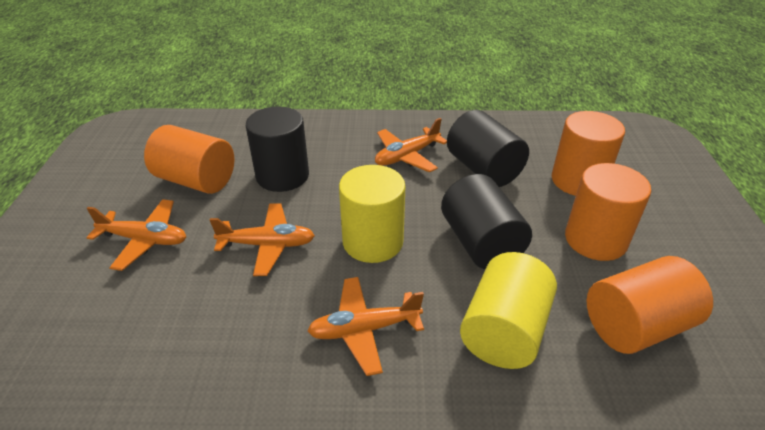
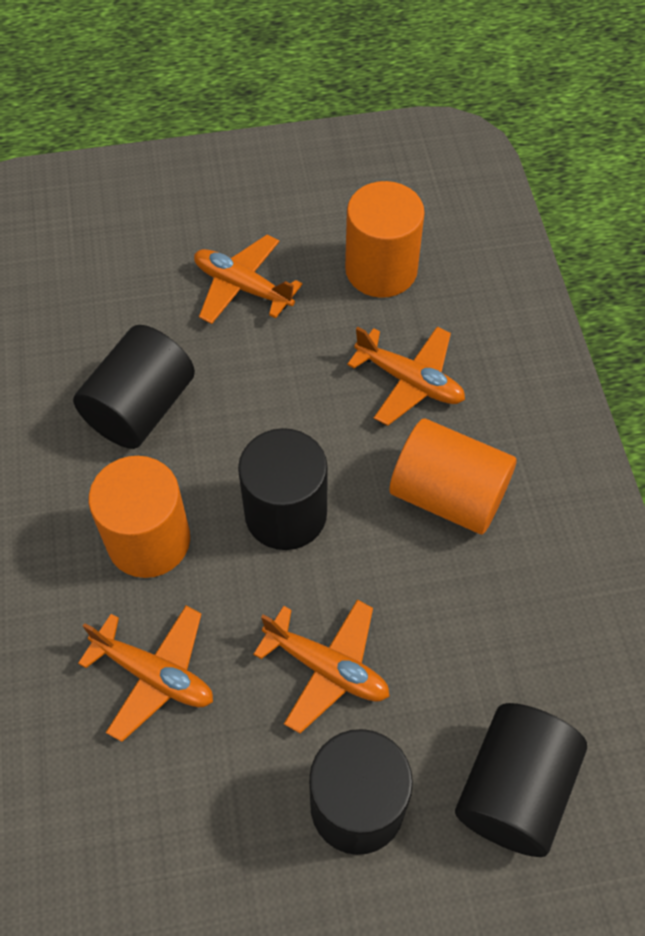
black cylinder: 3 -> 4
orange cylinder: 4 -> 3
yellow cylinder: 2 -> 0

